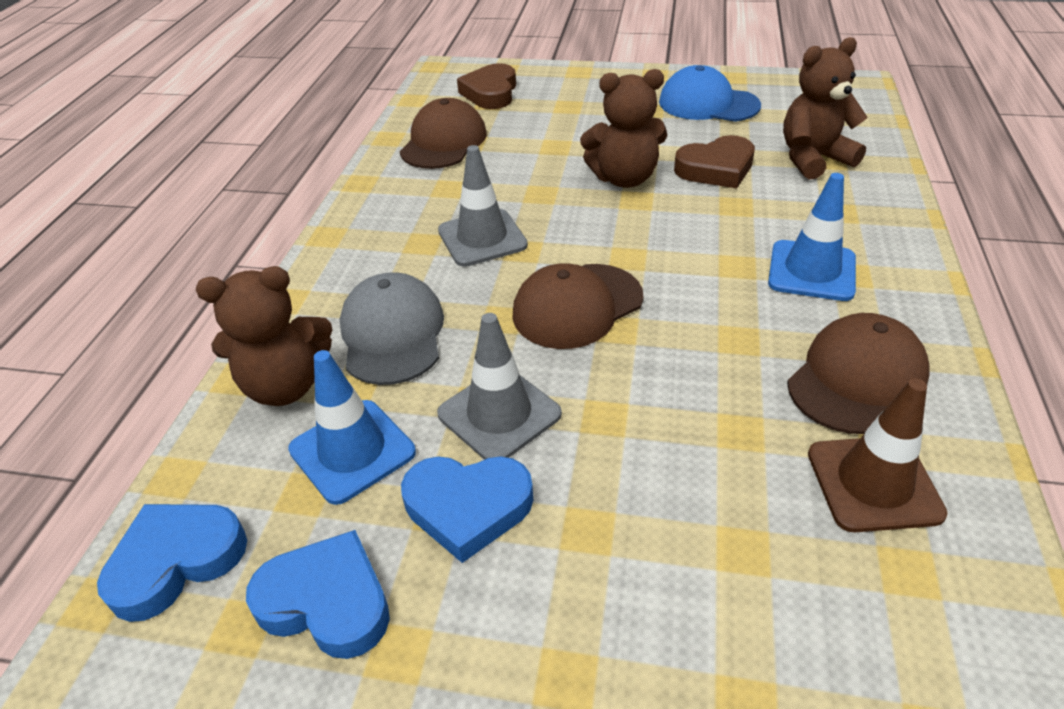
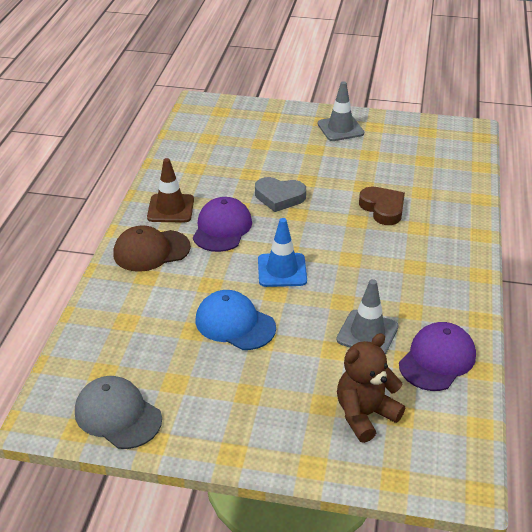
blue heart: 3 -> 0
blue traffic cone: 2 -> 1
brown cap: 3 -> 1
brown heart: 2 -> 1
brown teddy bear: 3 -> 1
grey heart: 0 -> 1
purple cap: 0 -> 2

